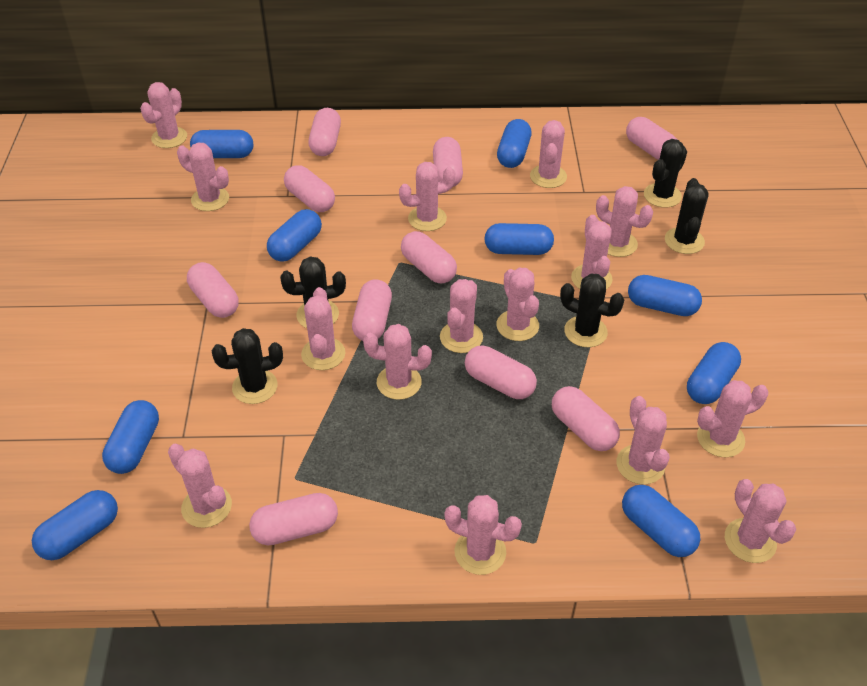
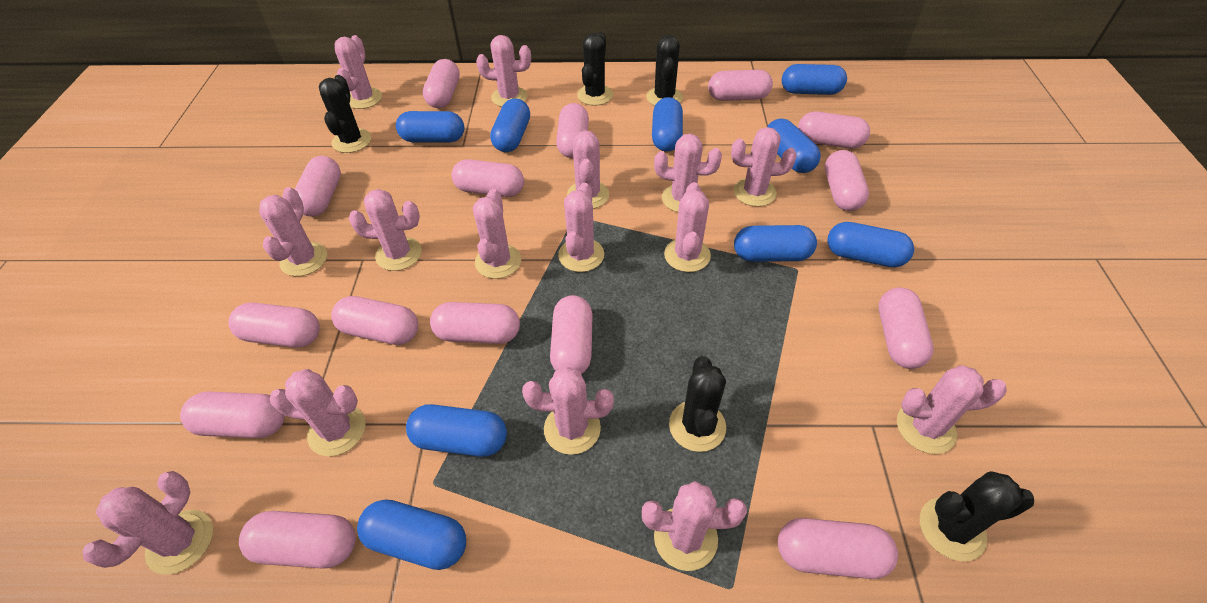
pink capsule: 10 -> 15

